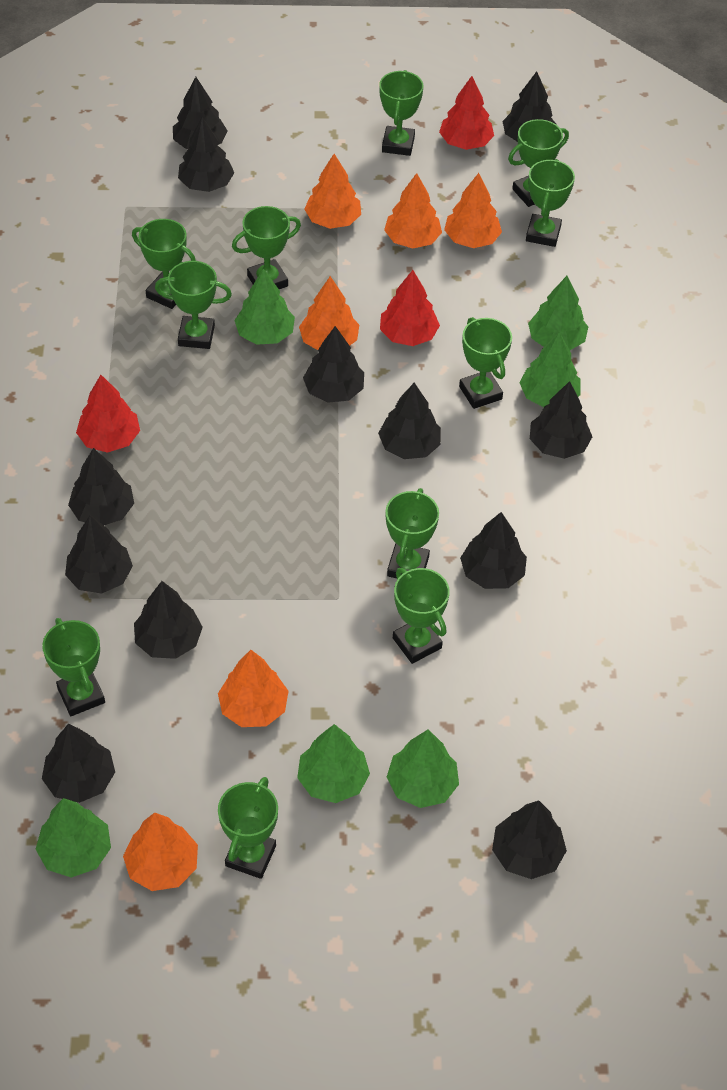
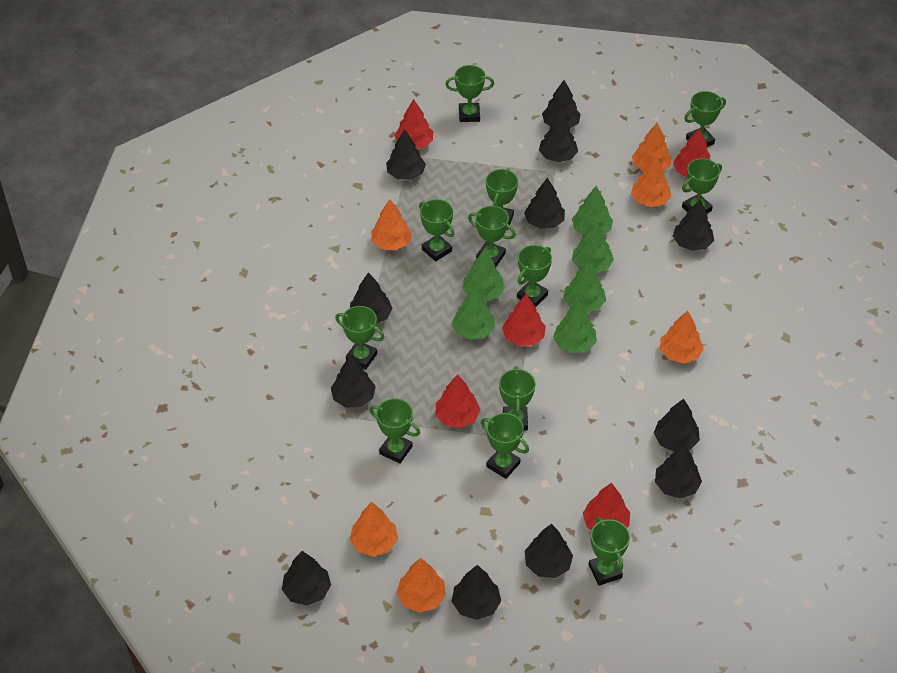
green trophy: 11 -> 12
red tree: 3 -> 5

